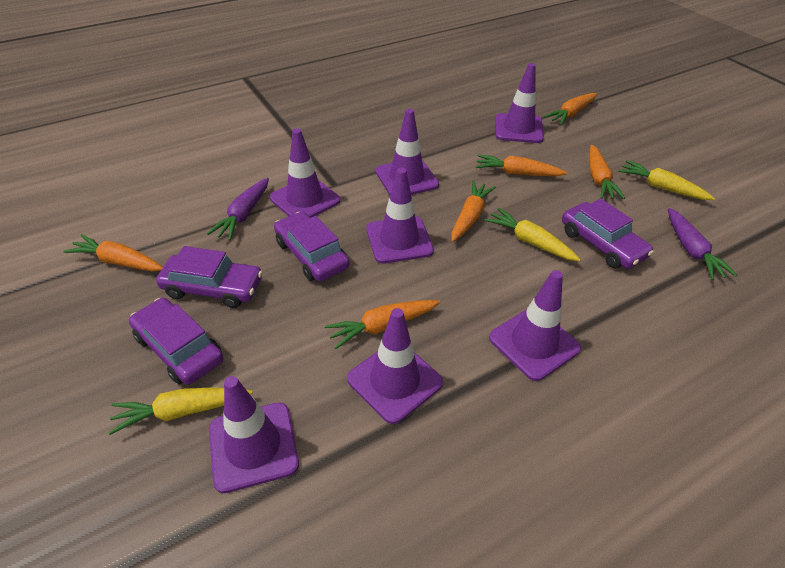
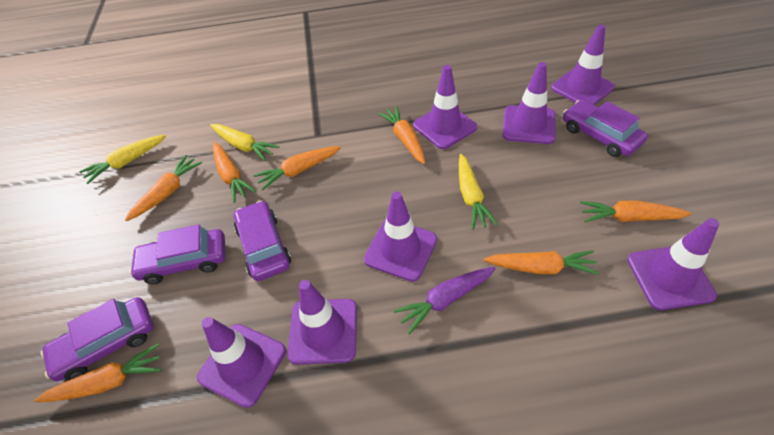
orange carrot: 6 -> 7
purple carrot: 2 -> 1

